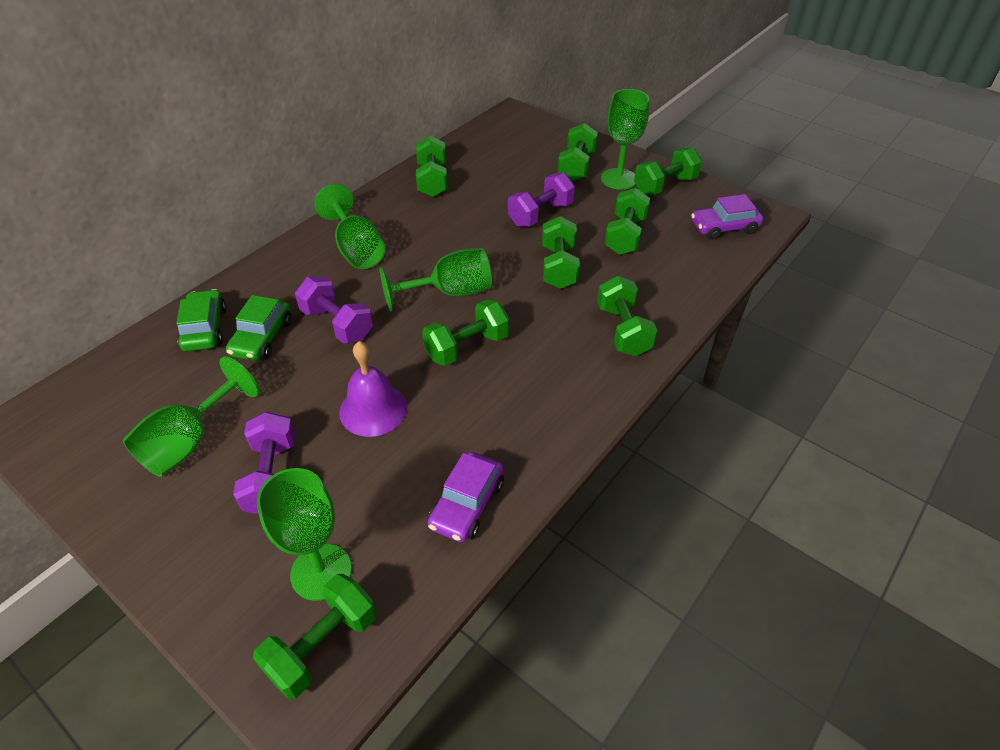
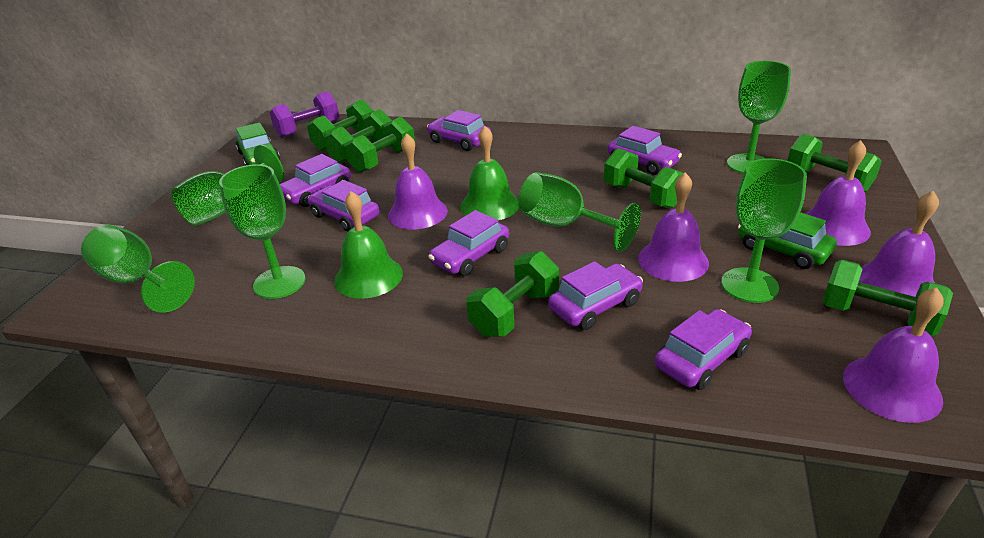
green bell: 0 -> 2
green dumbbell: 8 -> 7
green goblet: 5 -> 6
purple bell: 1 -> 5
purple car: 2 -> 7
purple dumbbell: 3 -> 1

